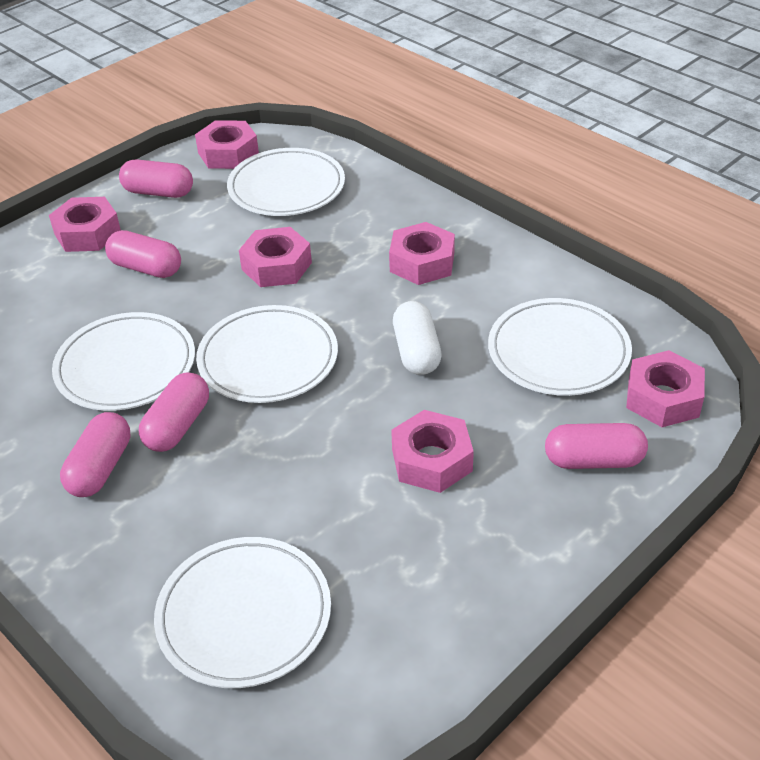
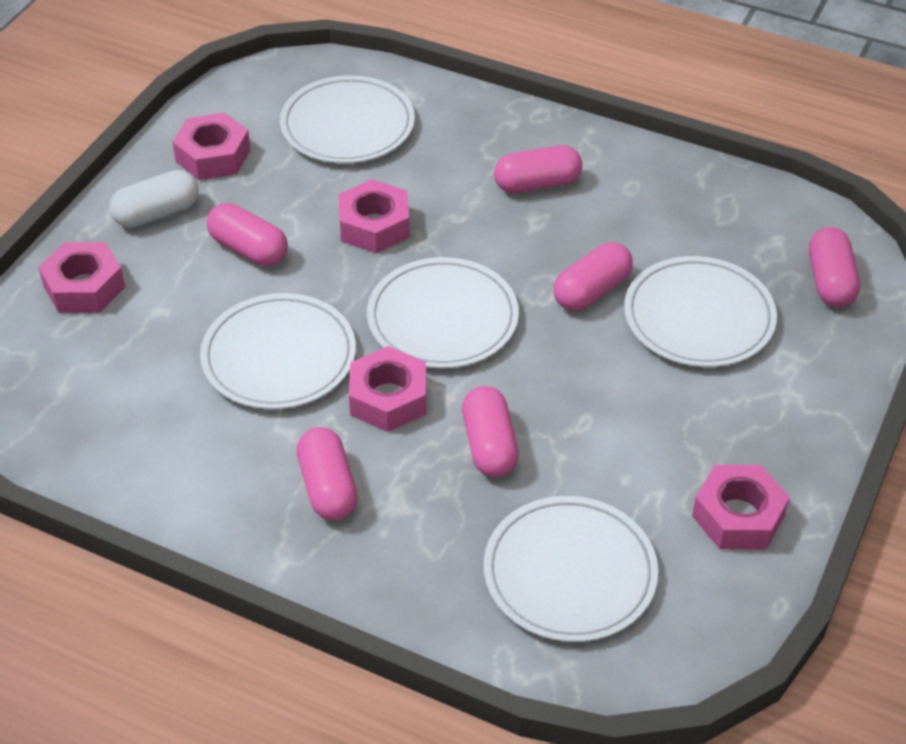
pink capsule: 5 -> 6
pink nut: 6 -> 5

